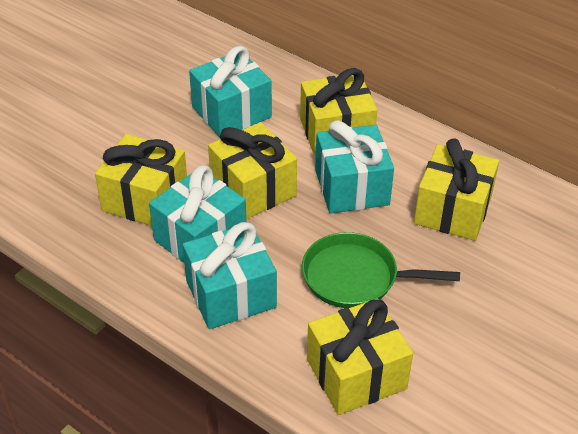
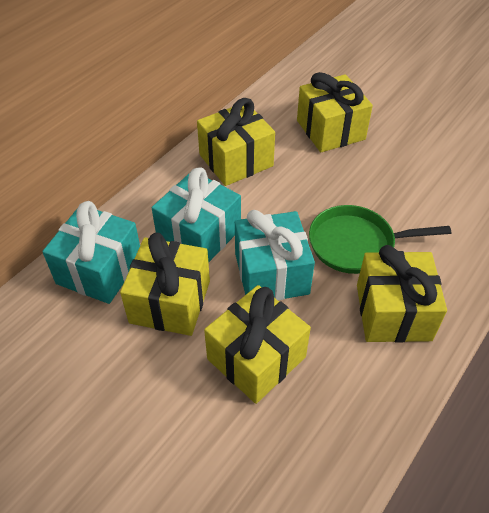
turquoise gift: 4 -> 3

